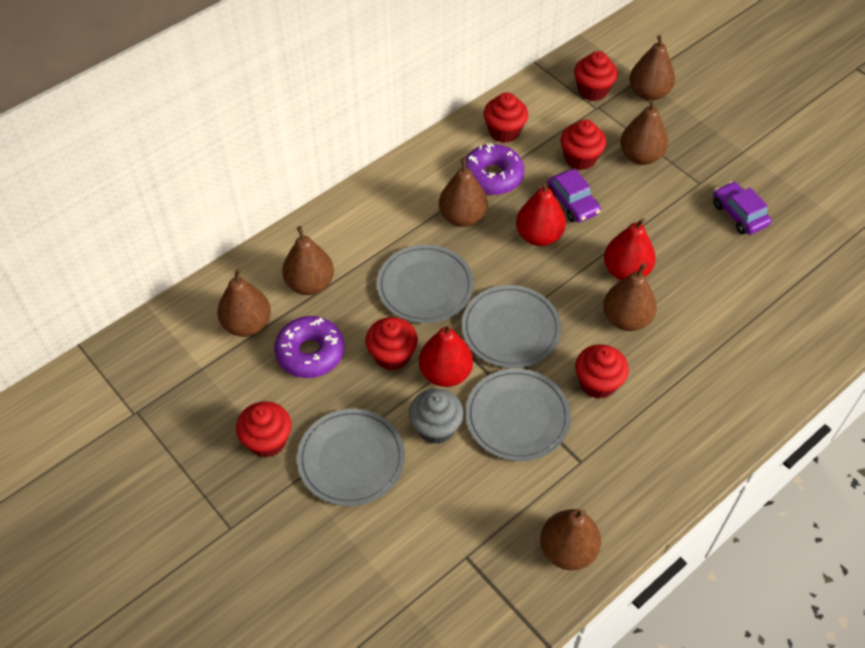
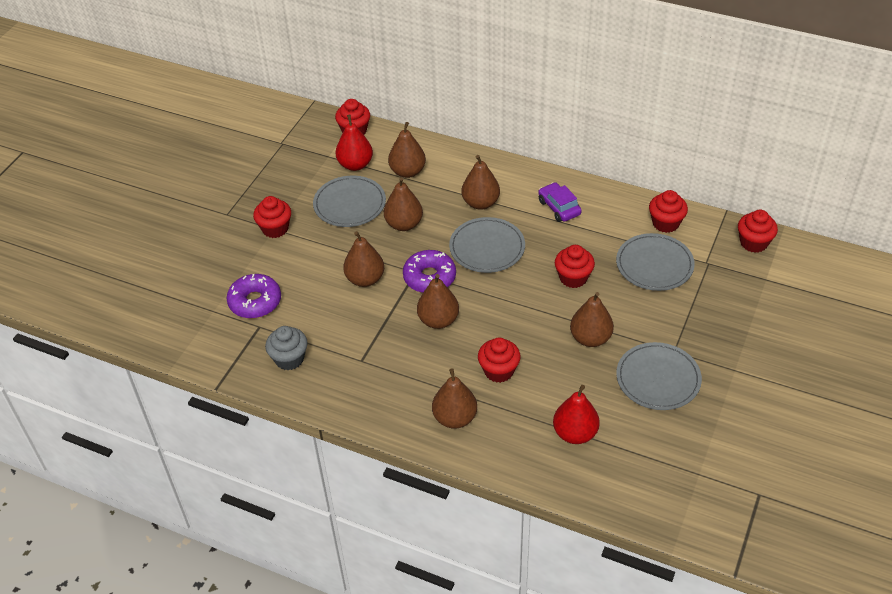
purple car: 2 -> 1
red pear: 3 -> 2

